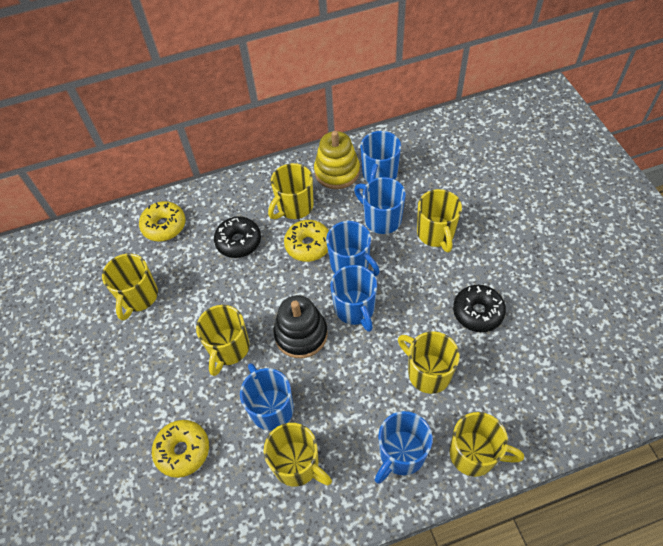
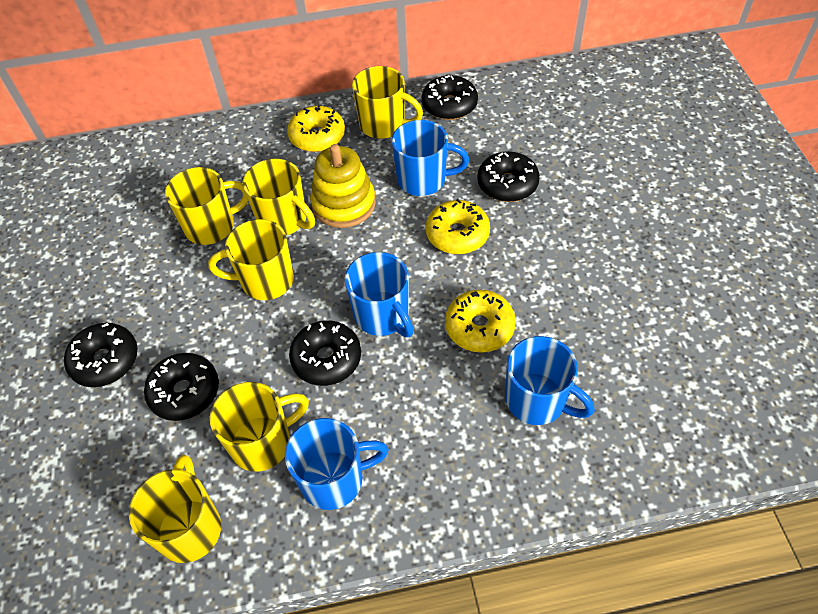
black donut: 2 -> 5
black stacking toy: 1 -> 0
blue mug: 6 -> 4
yellow mug: 7 -> 6

